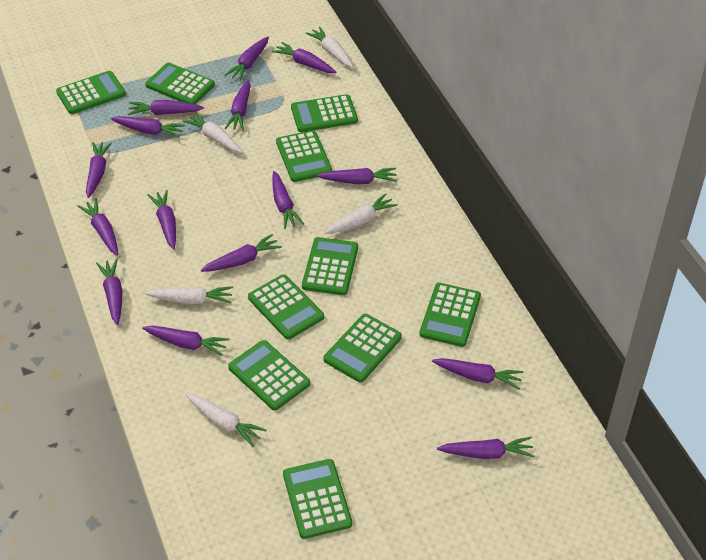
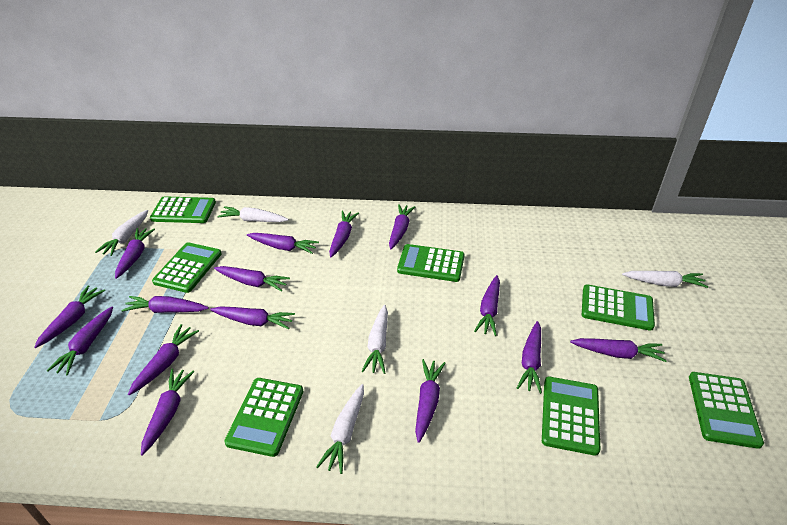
green calculator: 10 -> 7

